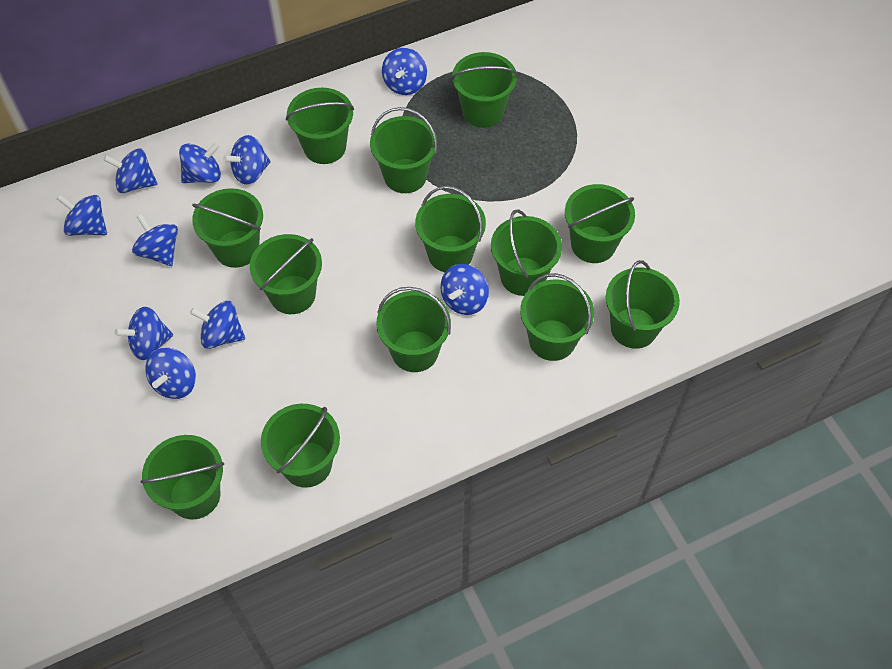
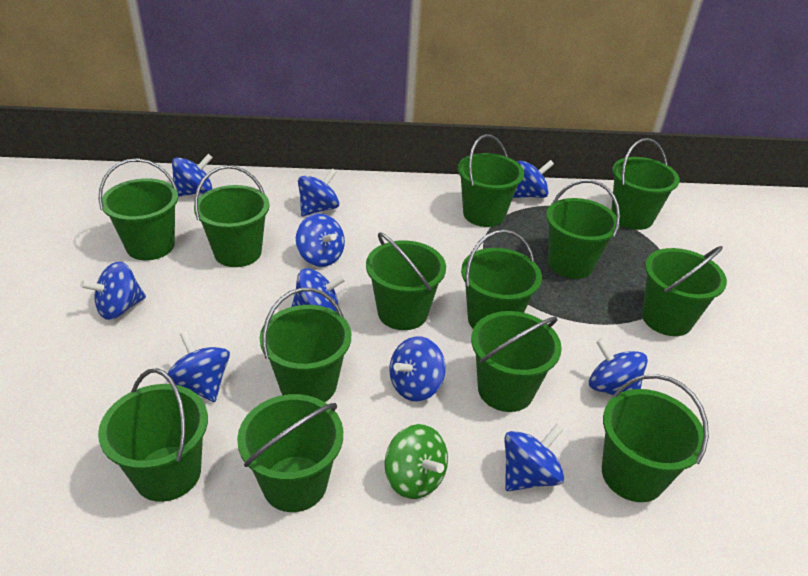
green spinning top: 0 -> 1

